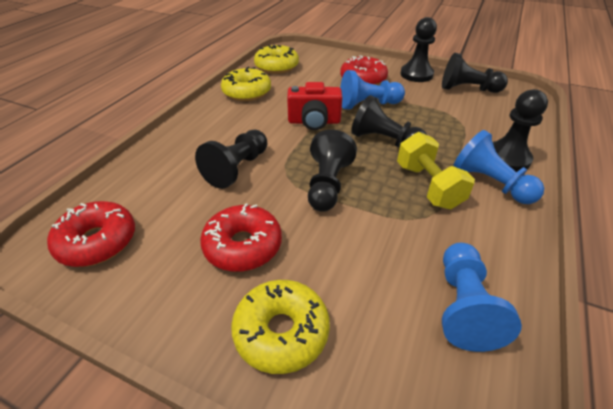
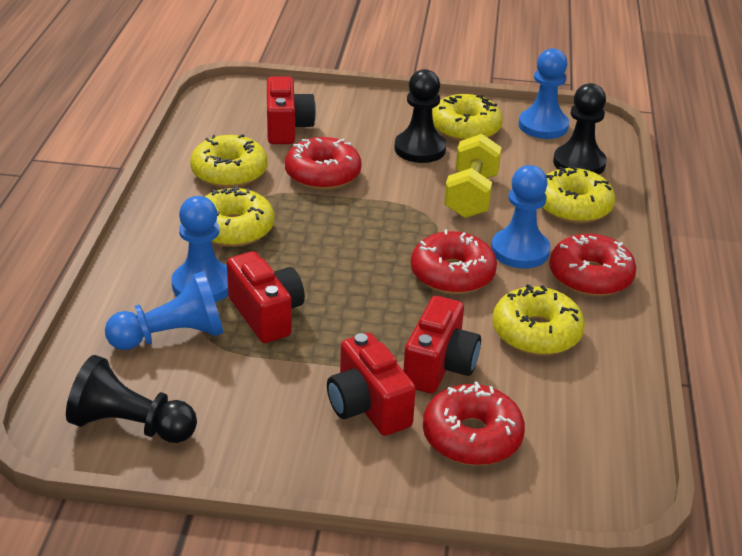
black pawn: 6 -> 3
blue pawn: 3 -> 4
red camera: 1 -> 4
red donut: 3 -> 4
yellow donut: 3 -> 5

